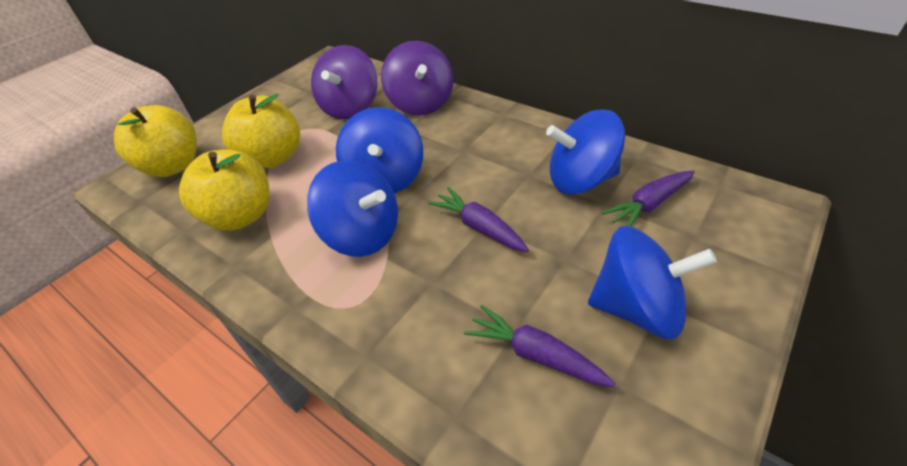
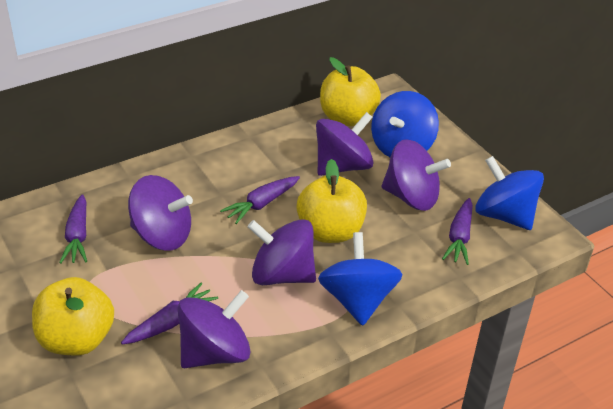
blue spinning top: 4 -> 3
purple carrot: 3 -> 4
purple spinning top: 2 -> 5

